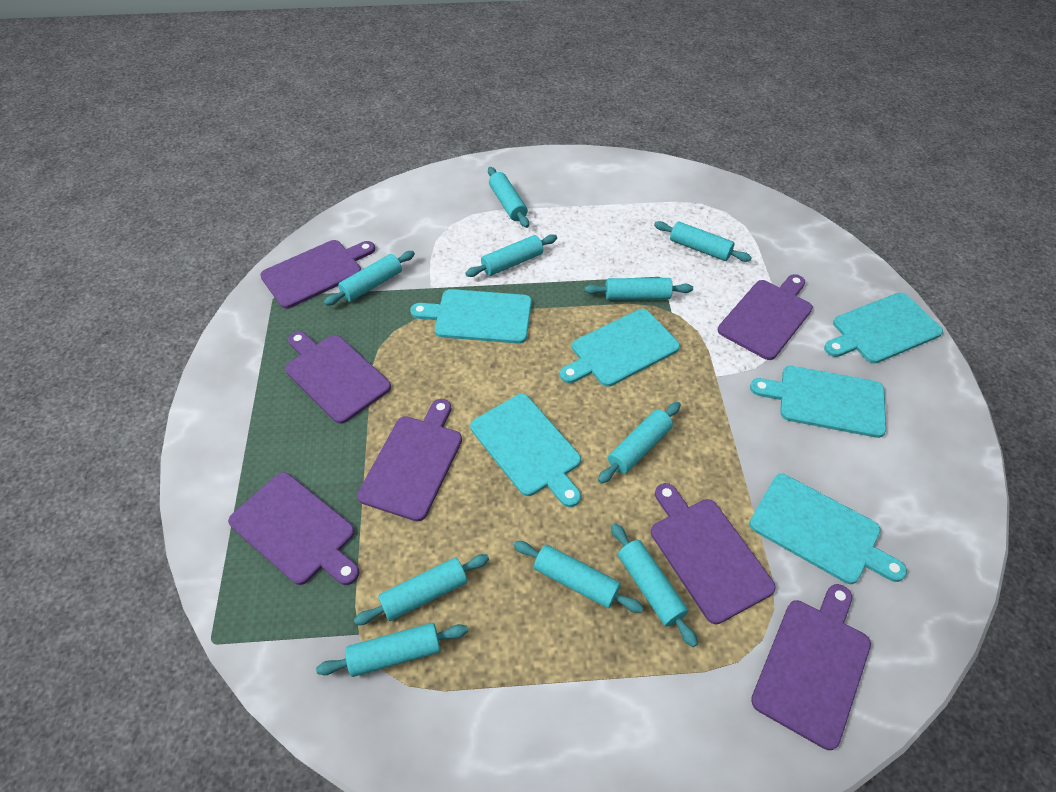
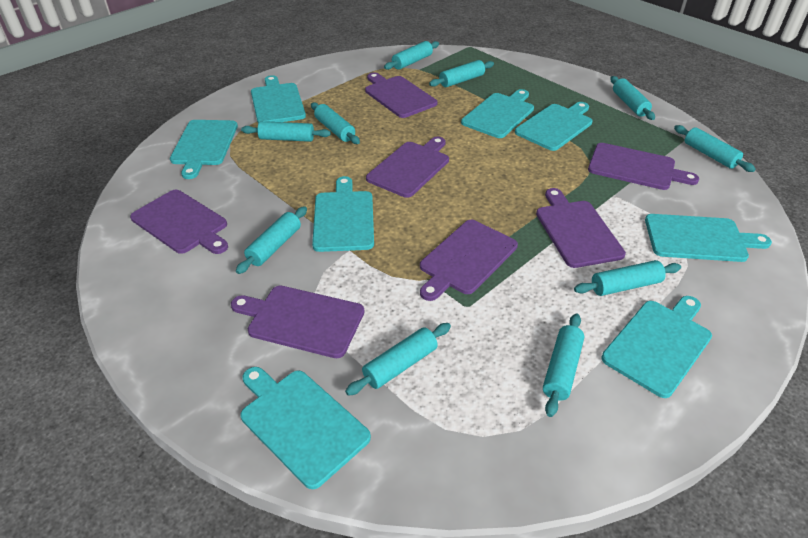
turquoise cutting board: 6 -> 8

